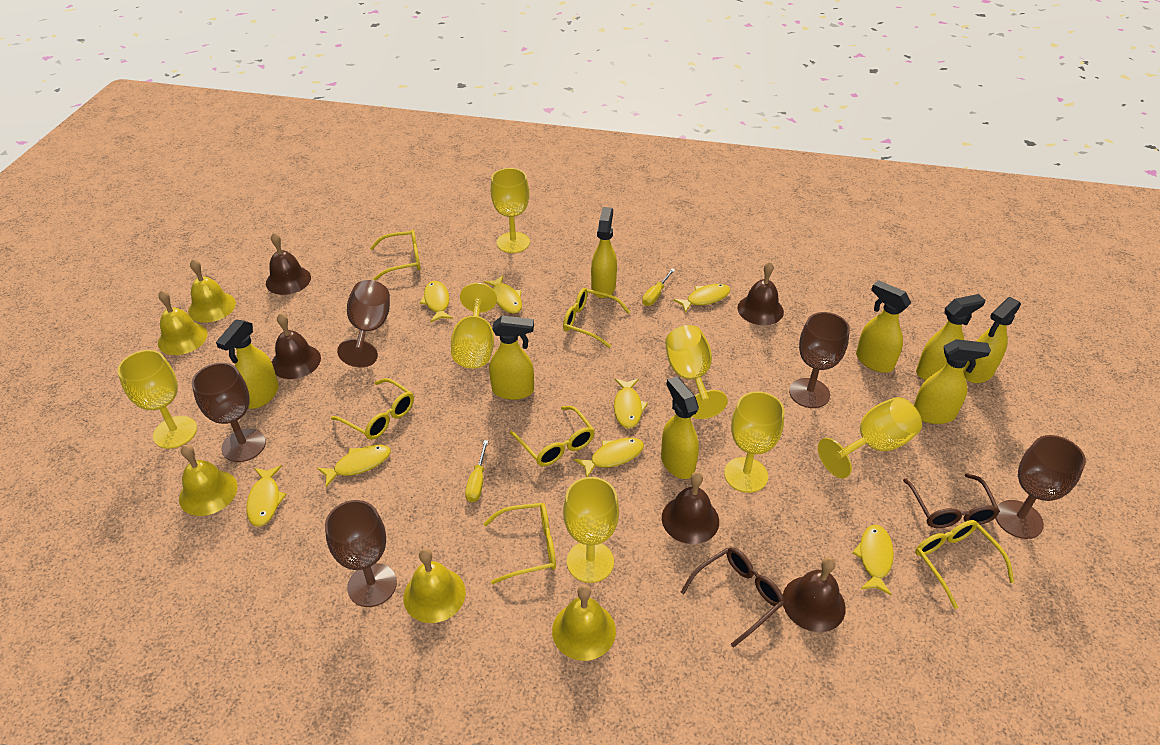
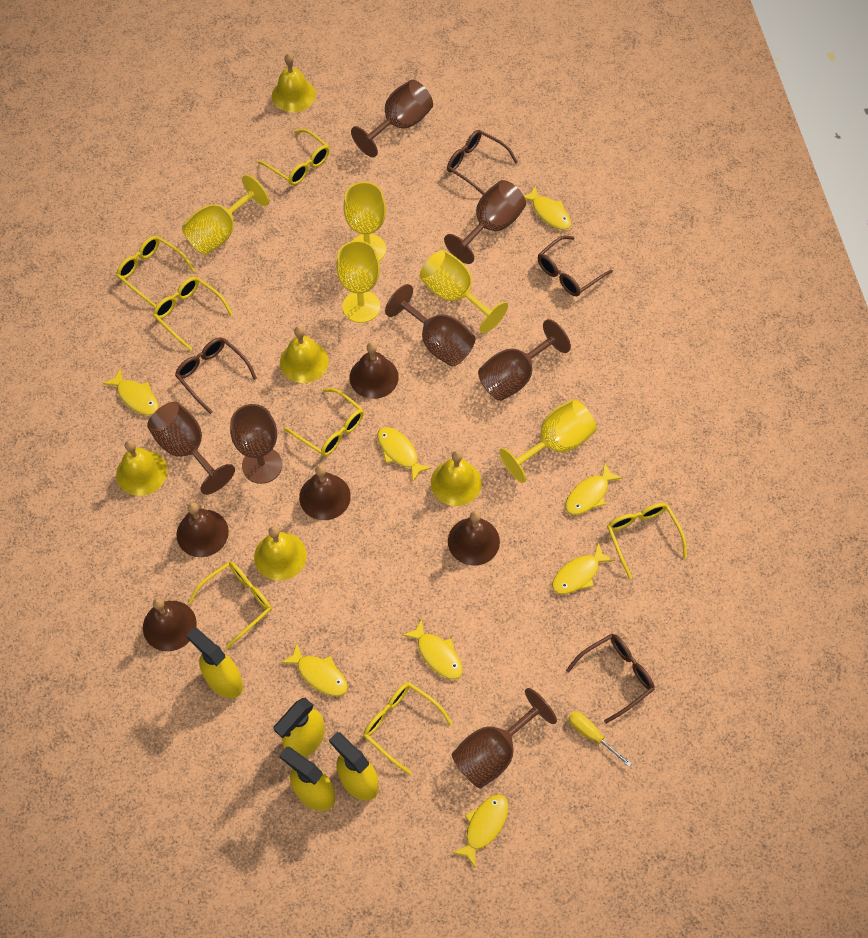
brown glasses: 2 -> 4
brown goblet: 5 -> 7
yellow glasses: 6 -> 7
yellow goblet: 7 -> 5
yellow screwdriver: 2 -> 1
yellow spray bottle: 8 -> 4

